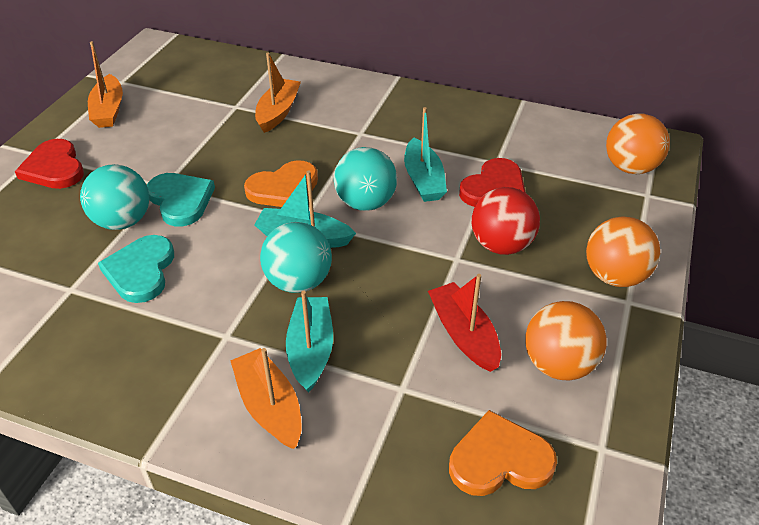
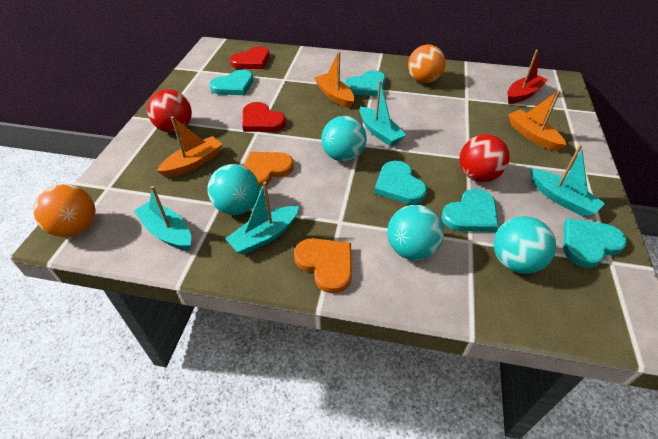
orange ball: 3 -> 2
red ball: 1 -> 2
turquoise ball: 3 -> 4
turquoise boat: 3 -> 4
turquoise heart: 2 -> 5

